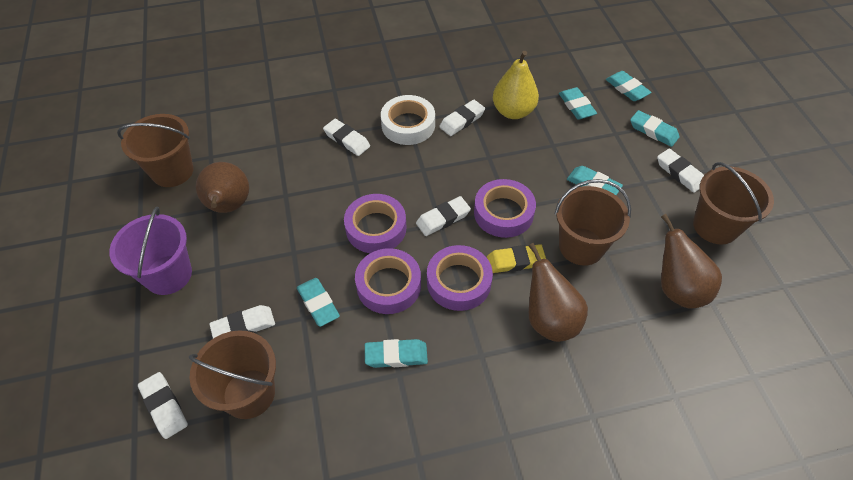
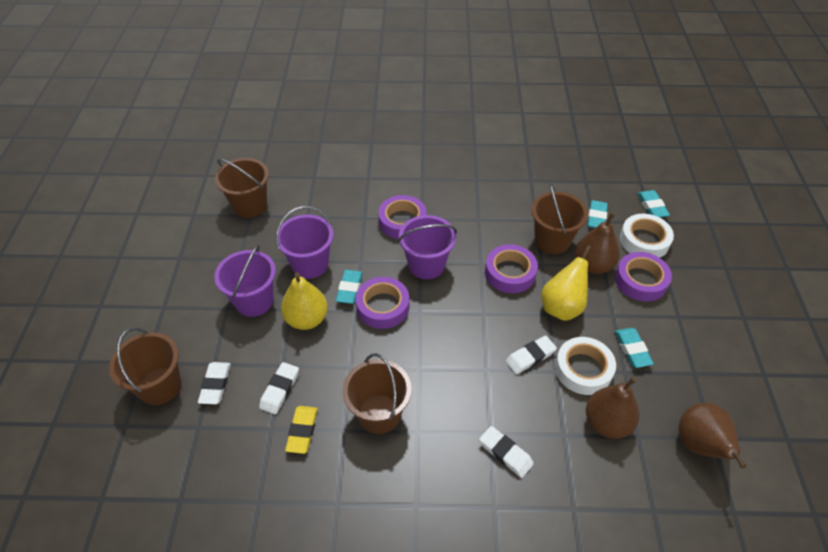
purple bucket: 1 -> 3
turquoise eraser: 6 -> 4
white eraser: 6 -> 4
white tape: 1 -> 2
yellow pear: 1 -> 2

